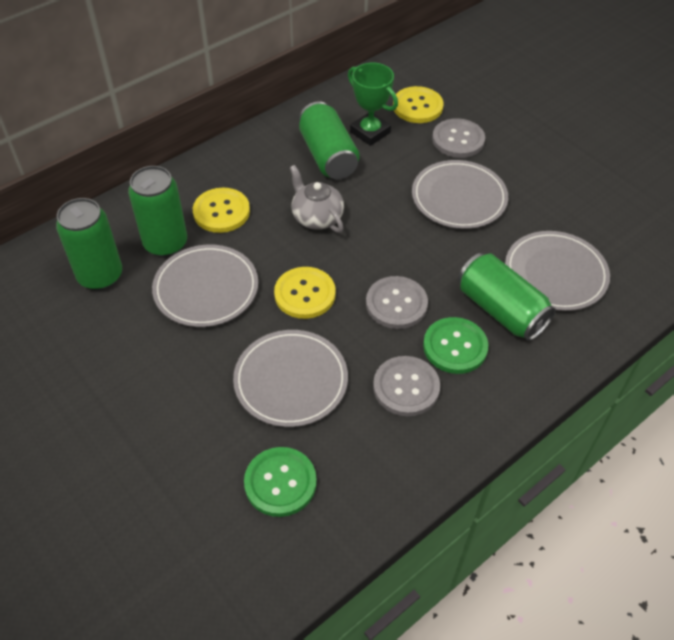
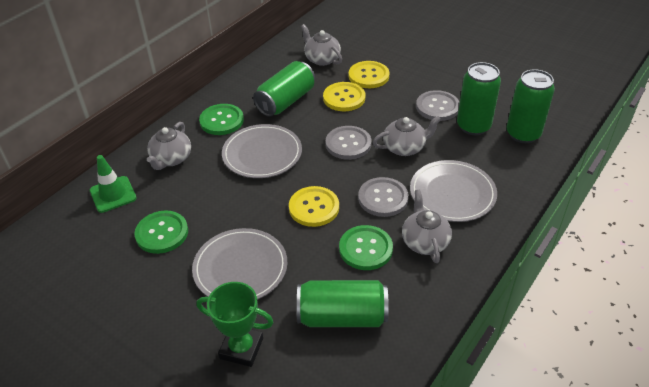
green button: 2 -> 3
green traffic cone: 0 -> 1
grey plate: 4 -> 3
grey teapot: 1 -> 4

